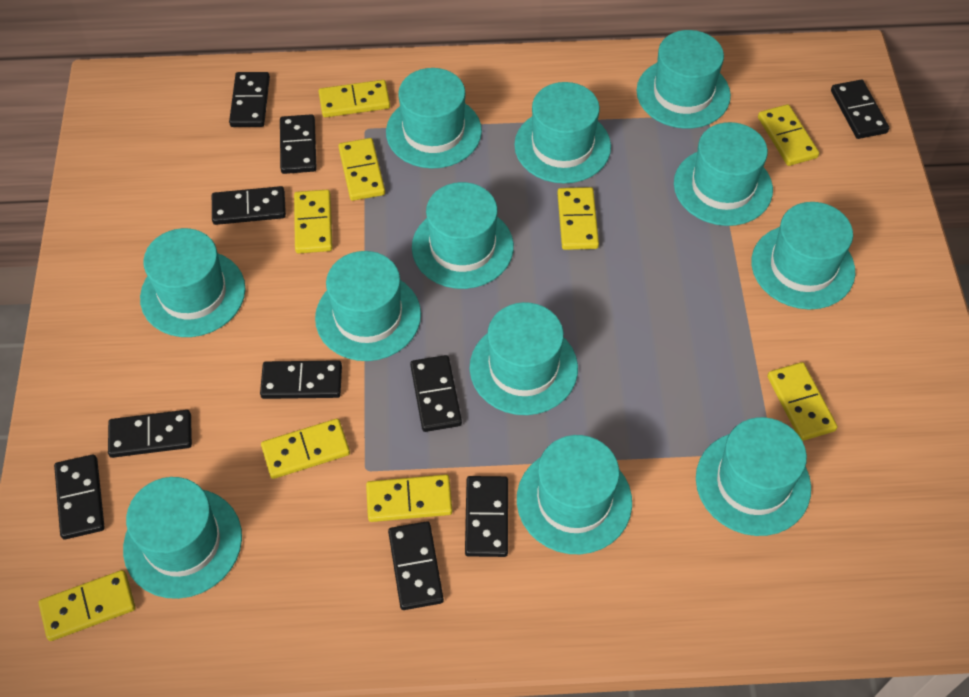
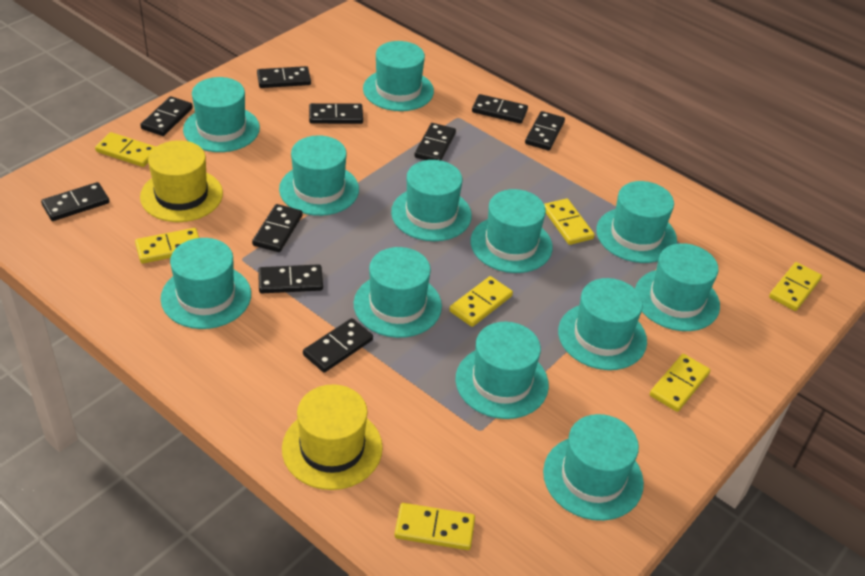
yellow domino: 9 -> 7
yellow hat: 0 -> 2

